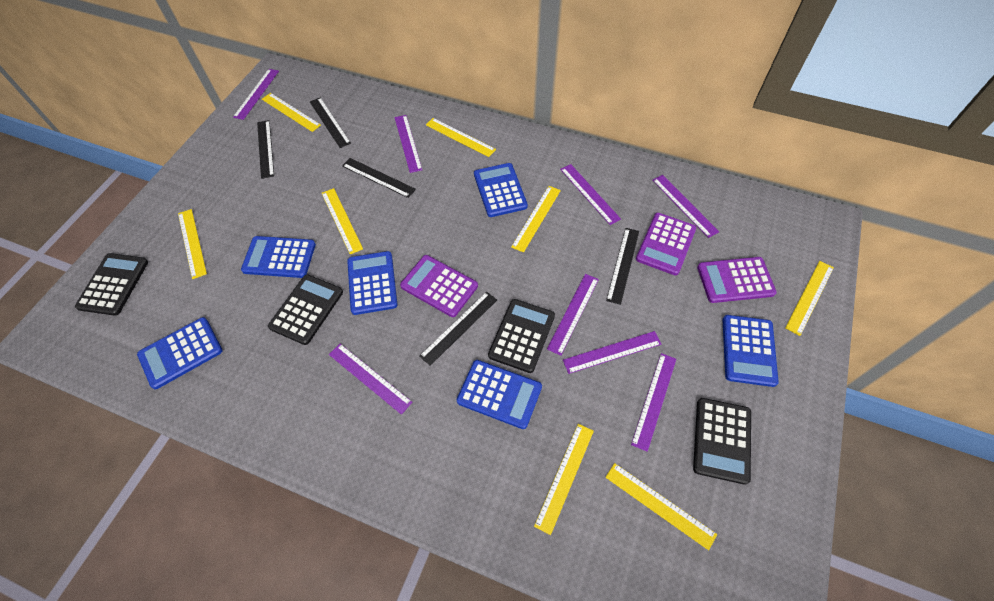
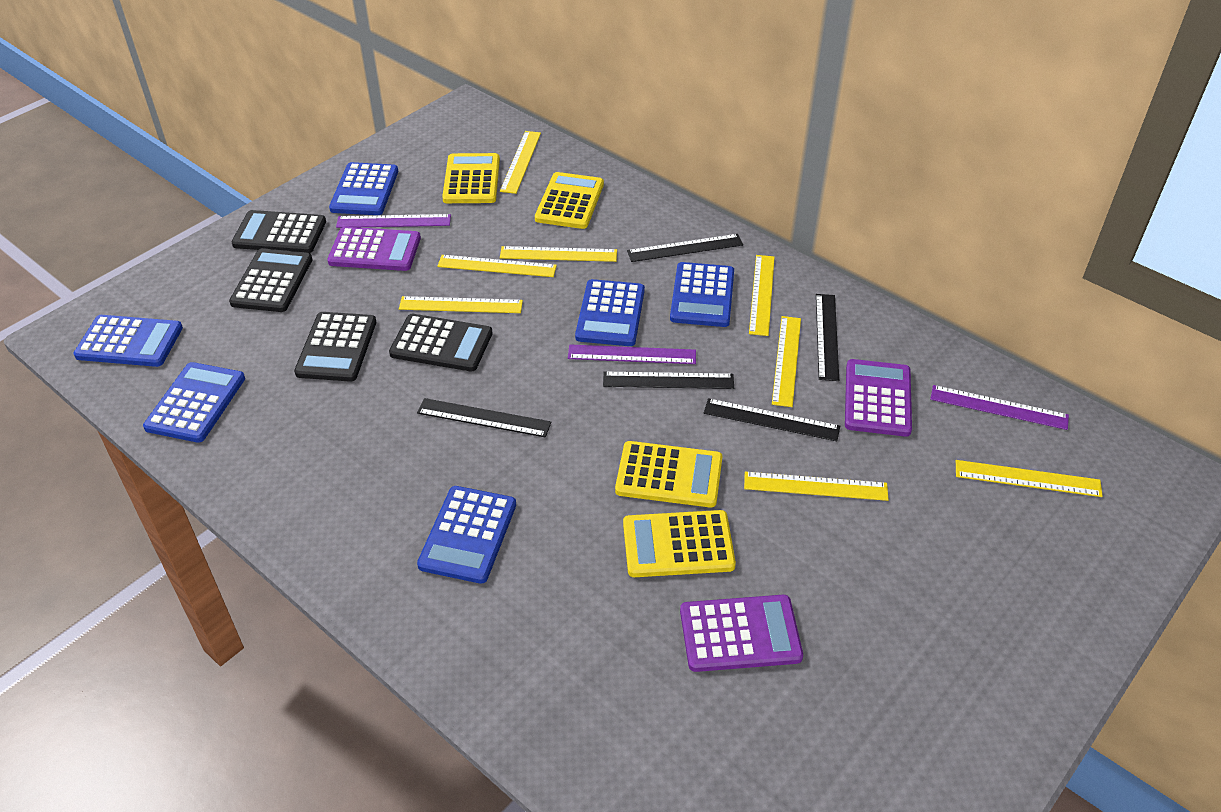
purple ruler: 8 -> 3
yellow calculator: 0 -> 4

